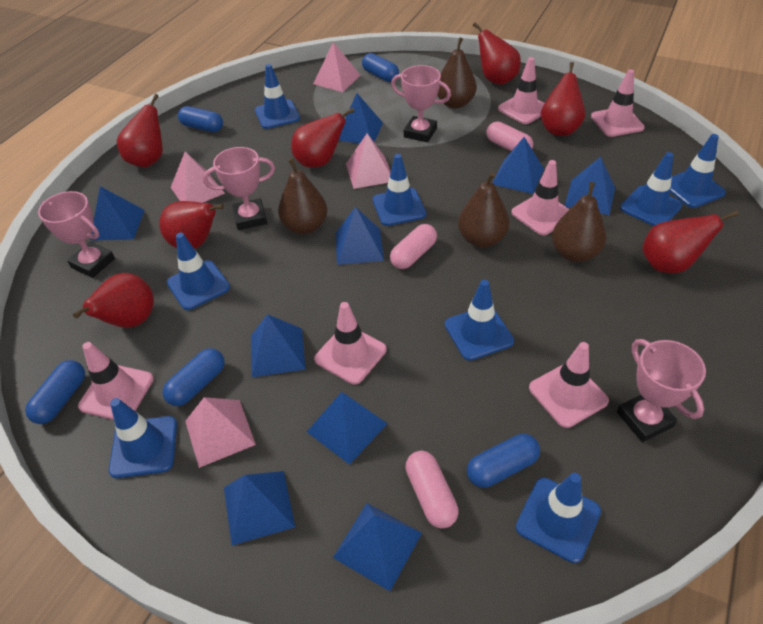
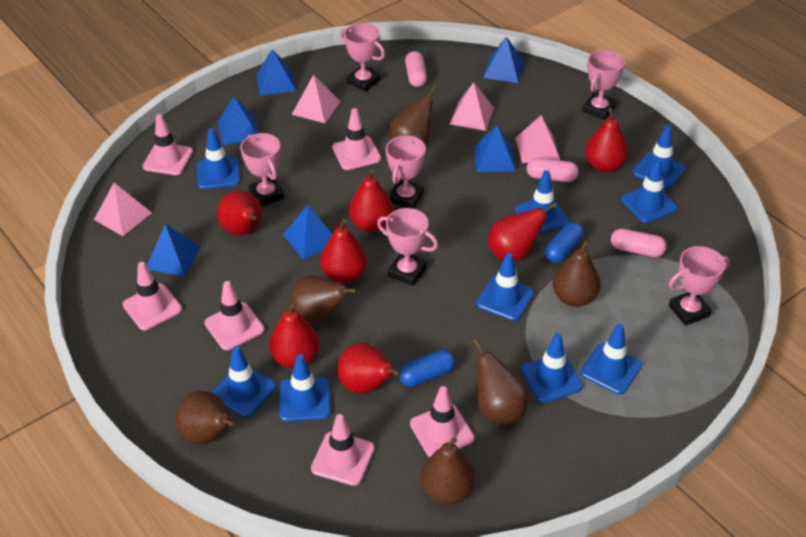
blue capsule: 5 -> 2
blue pyramid: 9 -> 6
blue traffic cone: 8 -> 9
brown pear: 4 -> 6
pink trophy: 4 -> 6

